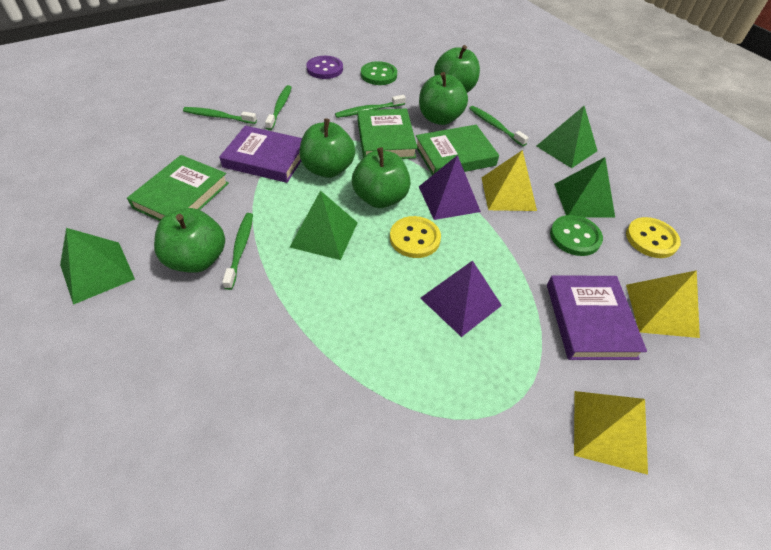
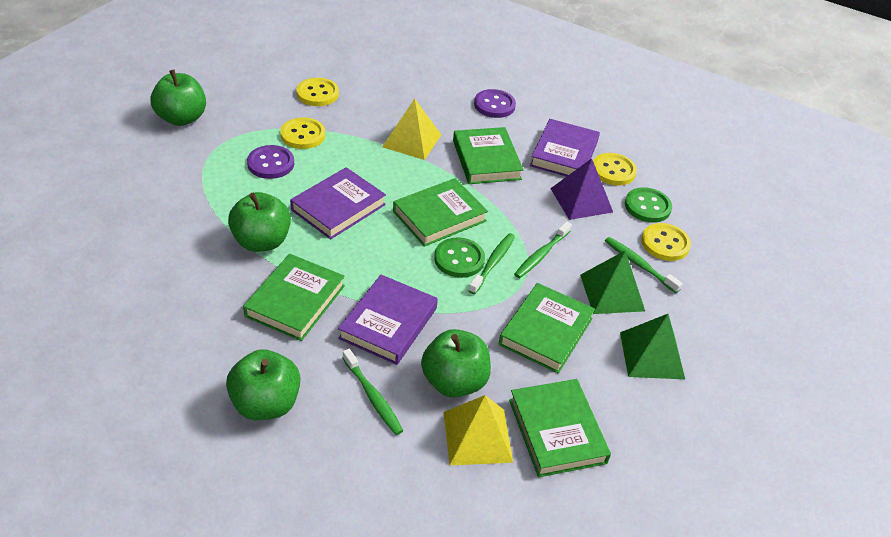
green apple: 5 -> 4
green book: 3 -> 5
green pyramid: 4 -> 2
green toothbrush: 5 -> 4
purple book: 2 -> 3
purple button: 1 -> 2
purple pyramid: 2 -> 1
yellow button: 2 -> 4
yellow pyramid: 3 -> 2

